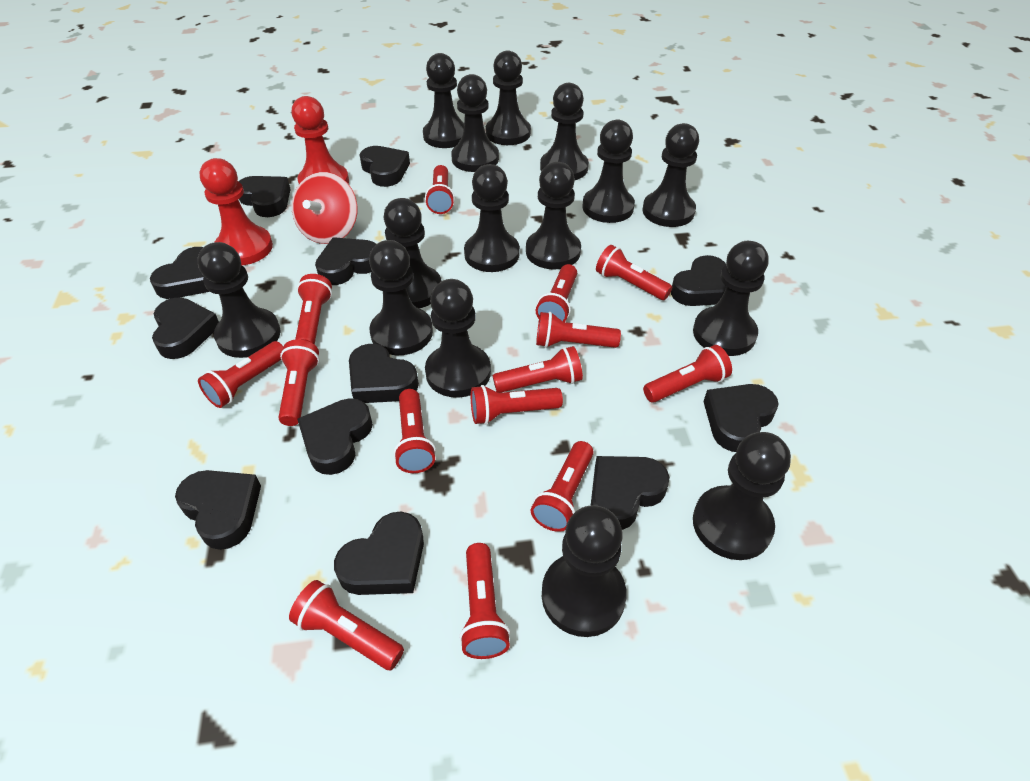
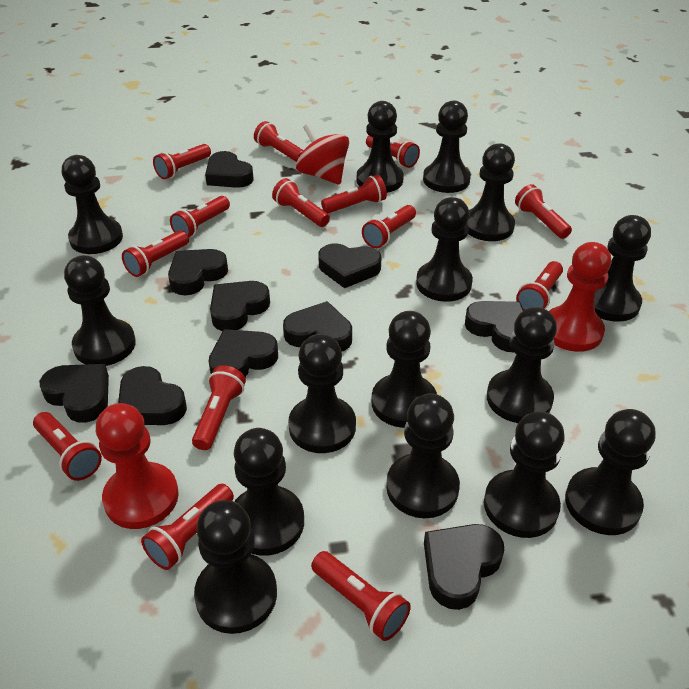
black heart: 12 -> 10

